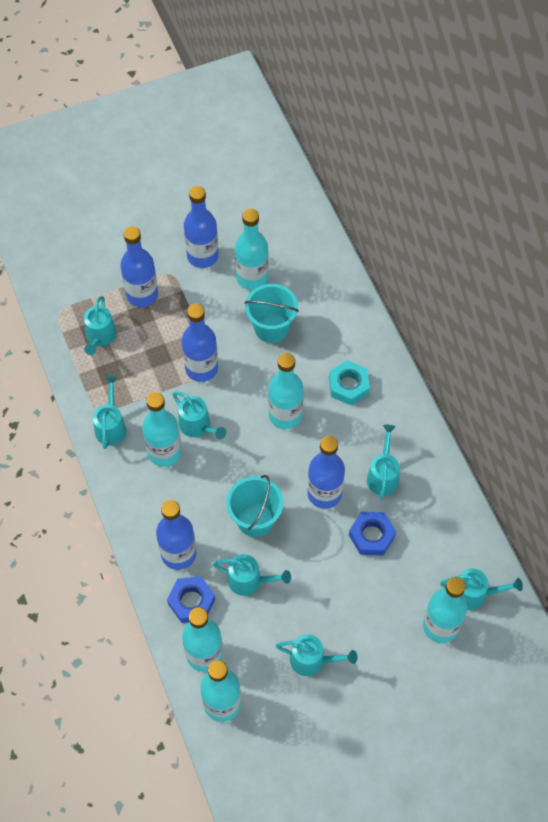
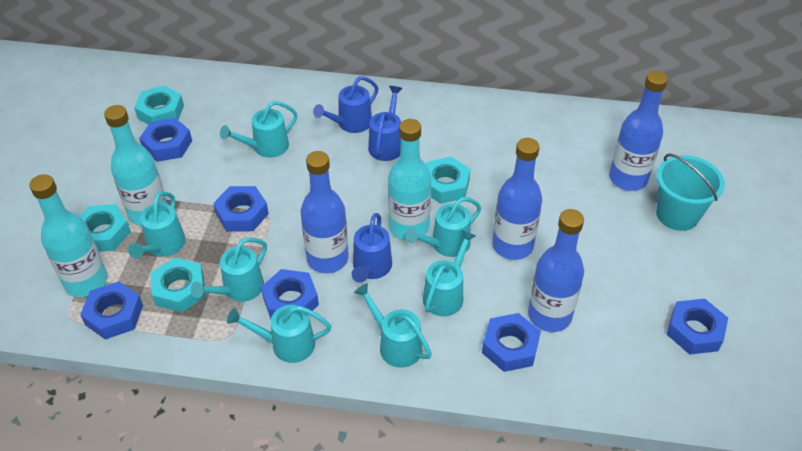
blue bottle: 5 -> 4
blue nut: 2 -> 6
blue watering can: 0 -> 3
turquoise bottle: 6 -> 3
turquoise bucket: 2 -> 1
turquoise nut: 1 -> 4

